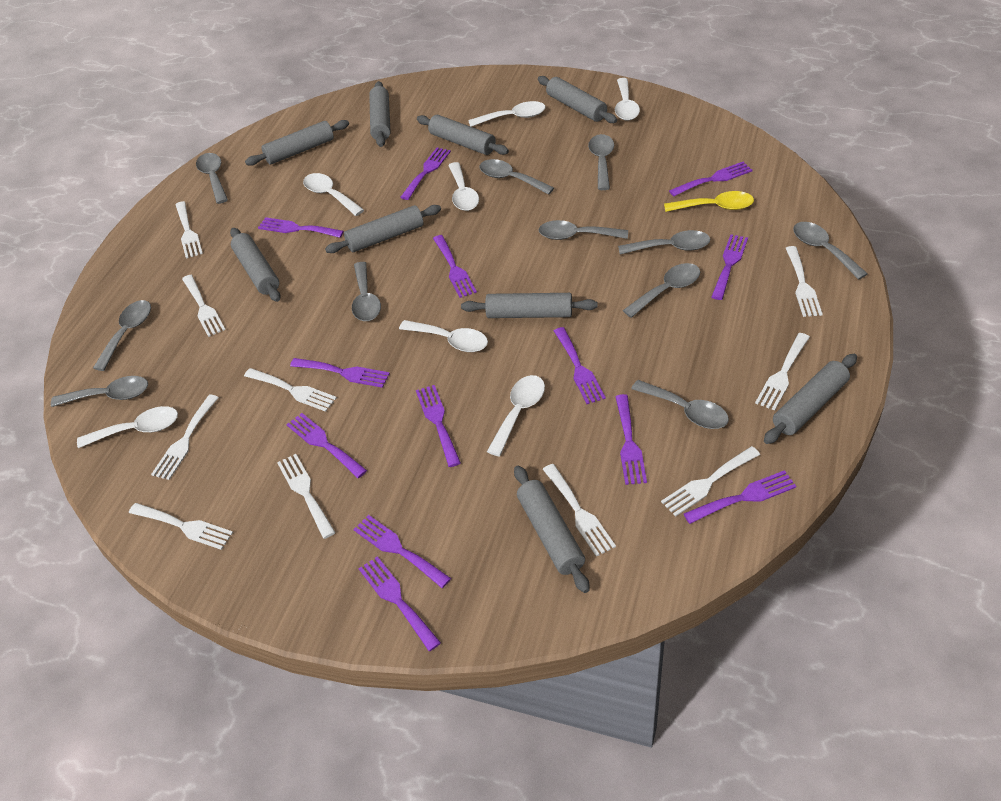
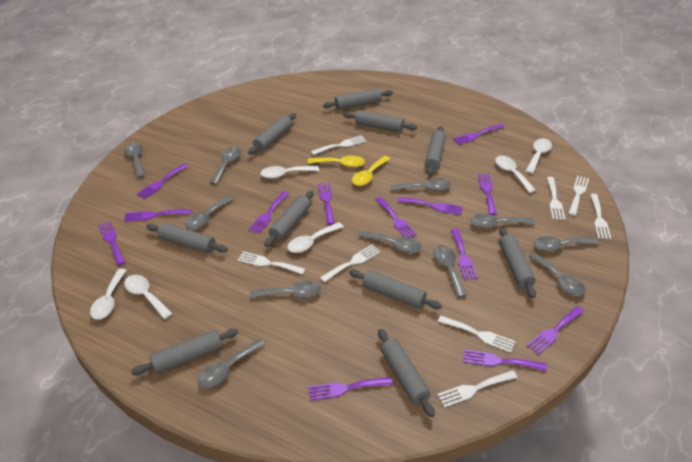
grey rolling pin: 9 -> 10
white fork: 10 -> 8
white spoon: 7 -> 6
yellow spoon: 1 -> 2

